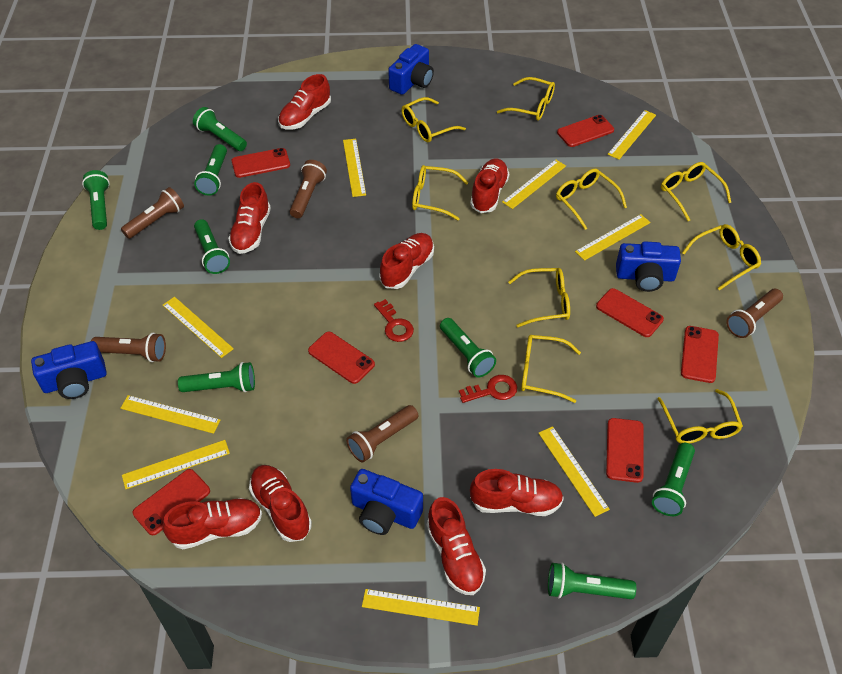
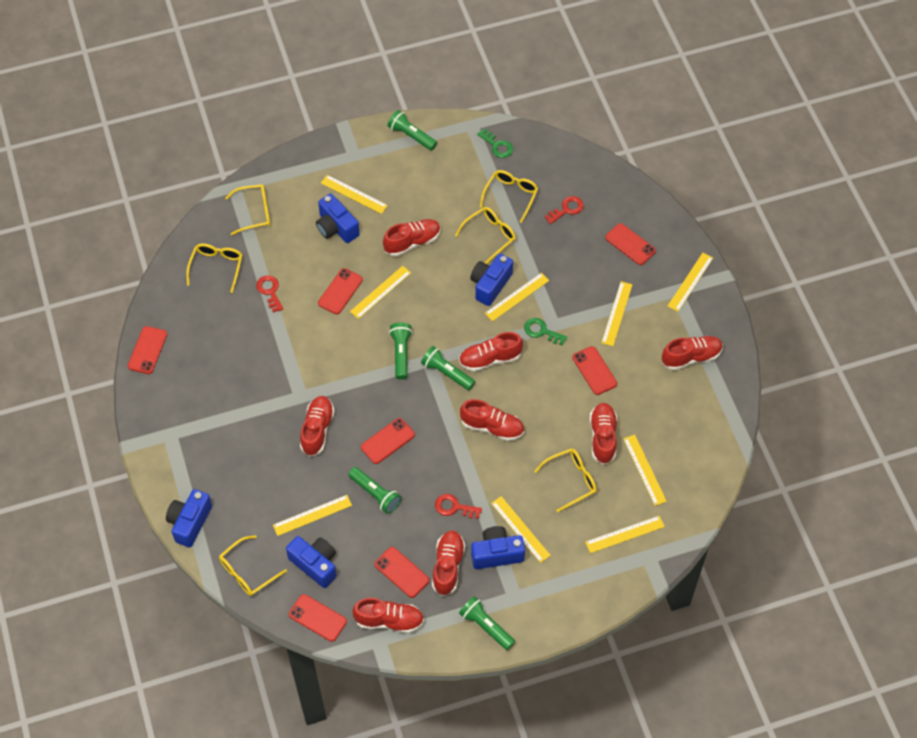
blue camera: 4 -> 5
brown flashlight: 5 -> 0
green flashlight: 8 -> 5
green key: 0 -> 2
red key: 2 -> 3
yellow glasses: 9 -> 6

